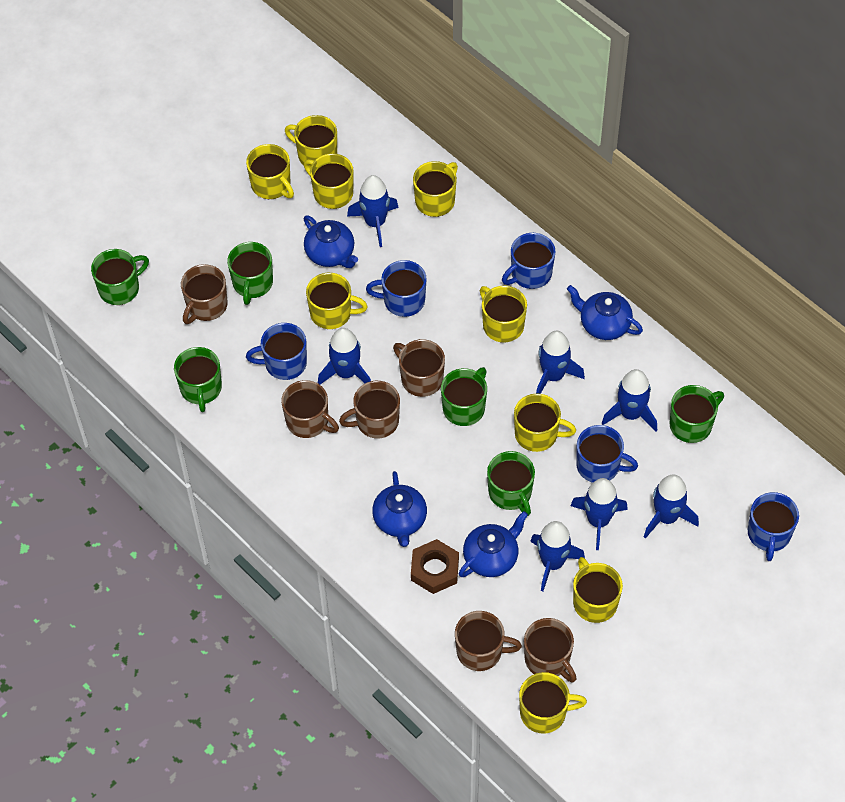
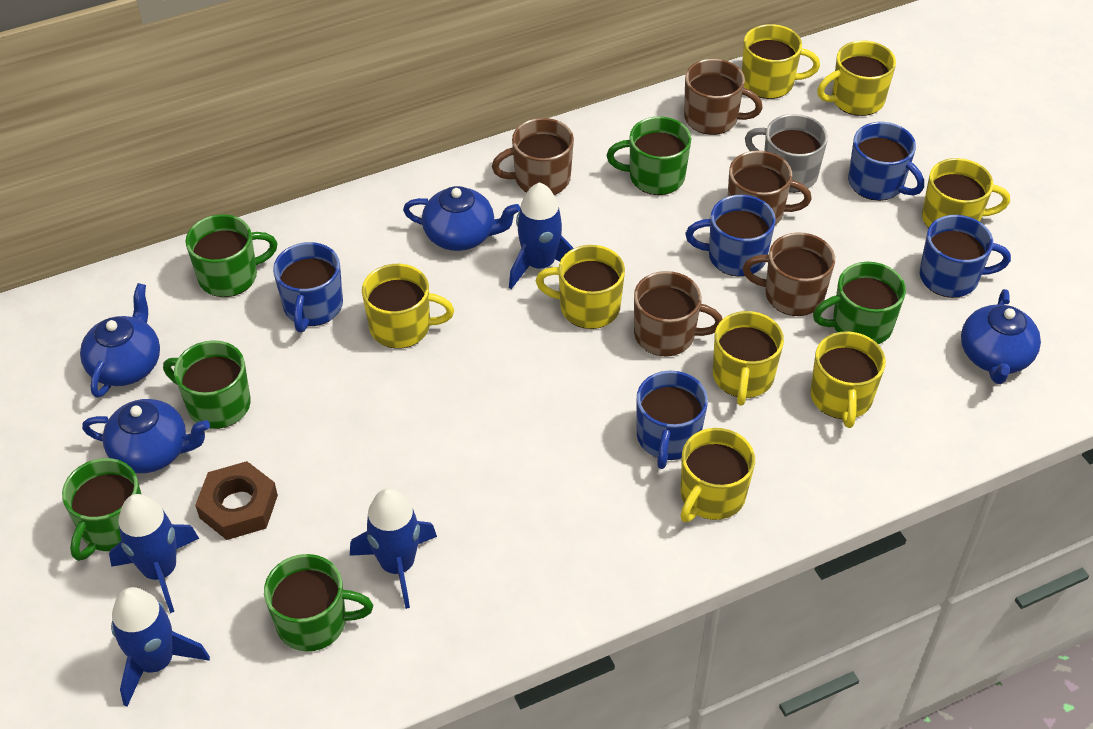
blue rocket: 7 -> 4
brown mug: 6 -> 5
grey mug: 0 -> 1
yellow mug: 9 -> 8

